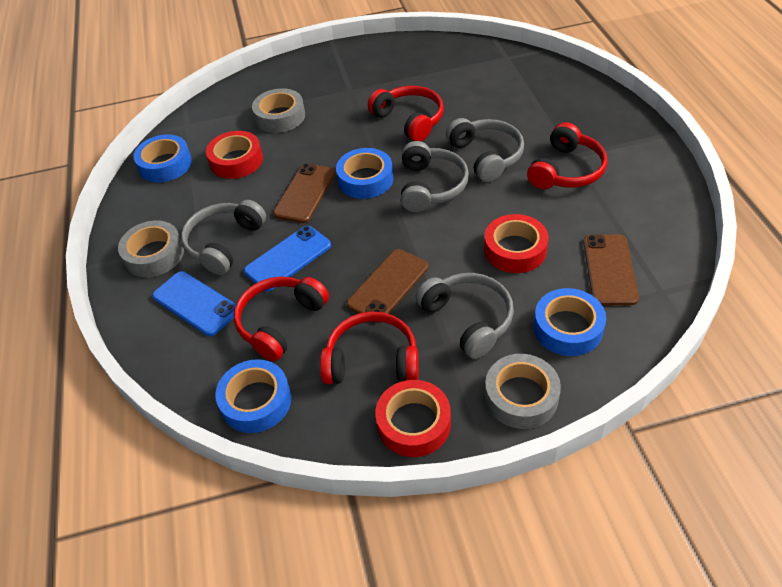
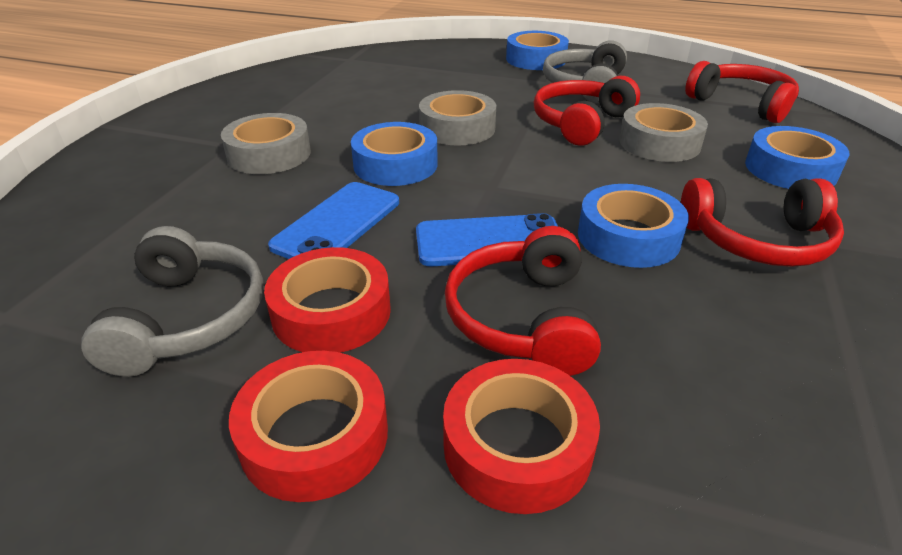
brown phone: 3 -> 0
grey headphones: 4 -> 2

